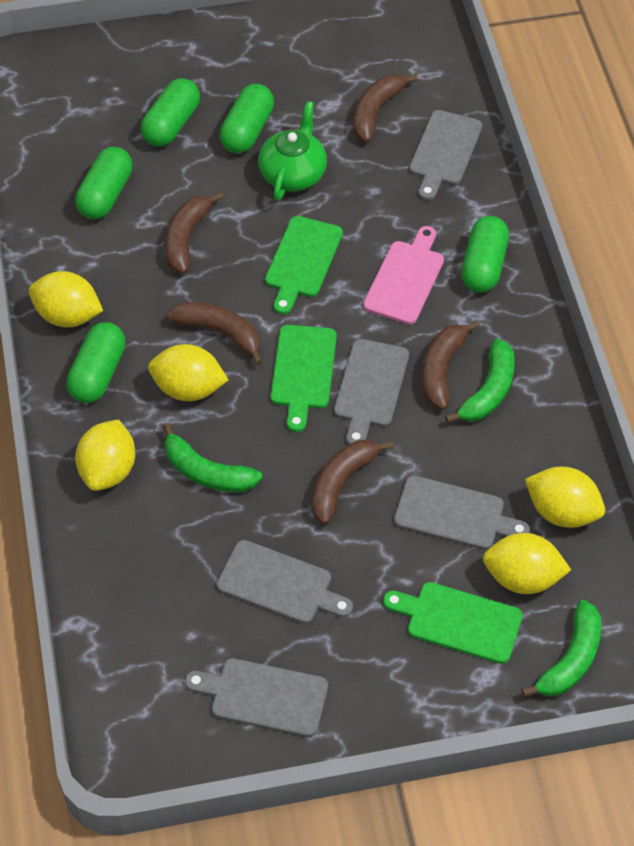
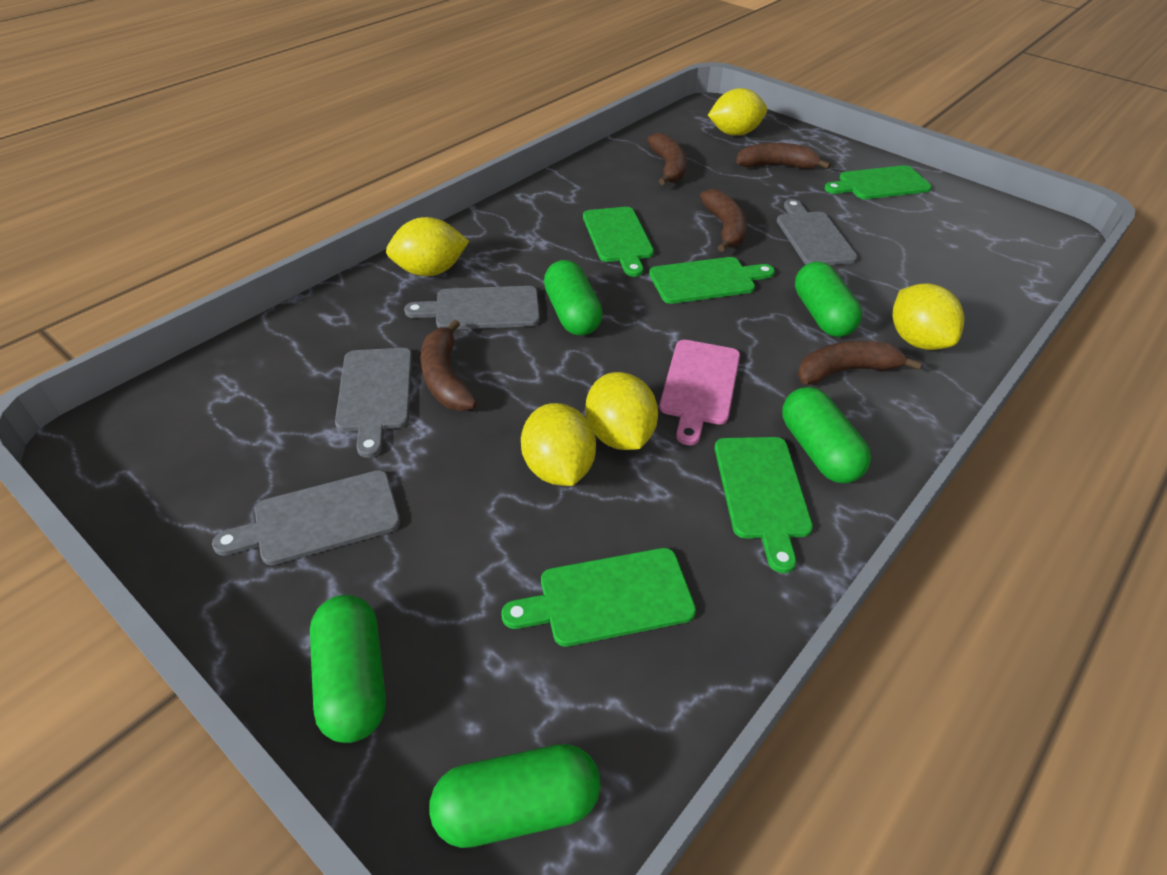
green banana: 3 -> 0
green cutting board: 3 -> 5
green teapot: 1 -> 0
grey cutting board: 5 -> 4

